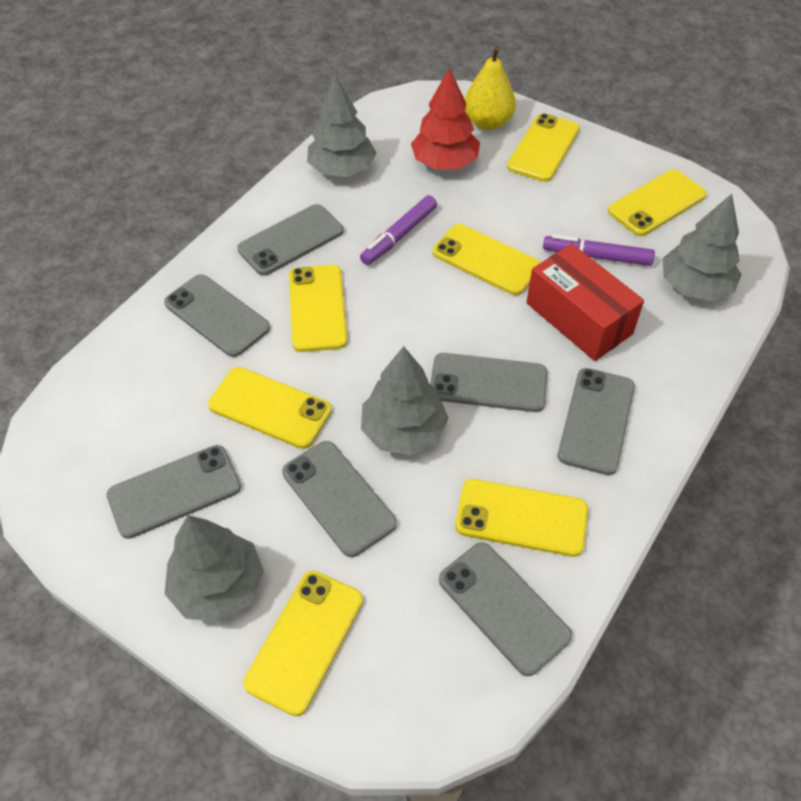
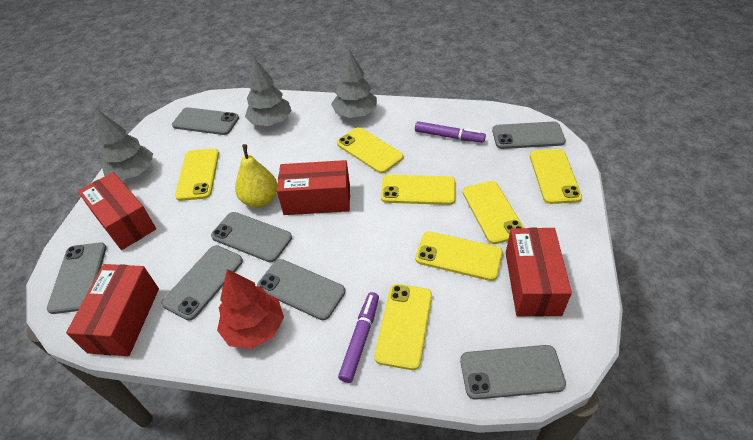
grey tree: 4 -> 3
red box: 1 -> 4

